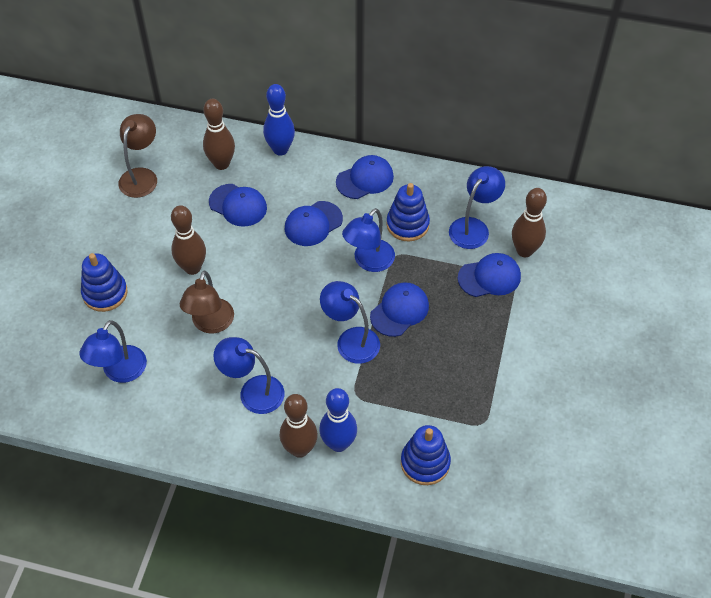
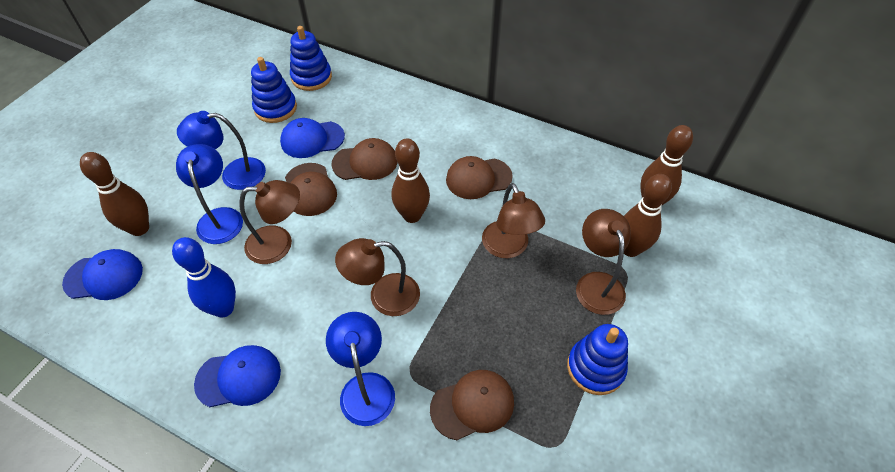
blue bowling pin: 2 -> 1
blue cap: 5 -> 3
blue lamp: 5 -> 3
brown cap: 0 -> 4
brown lamp: 2 -> 4

